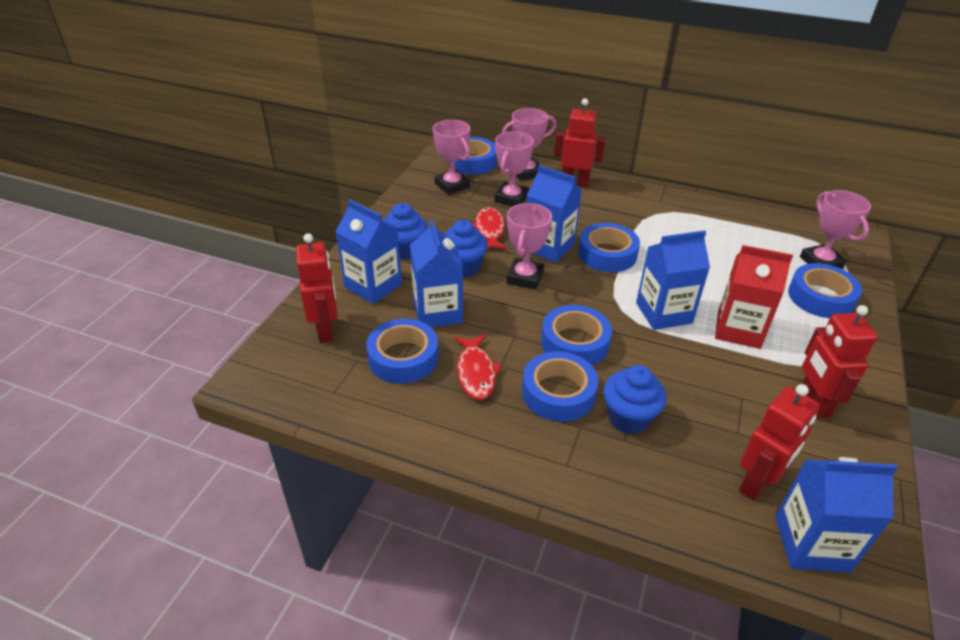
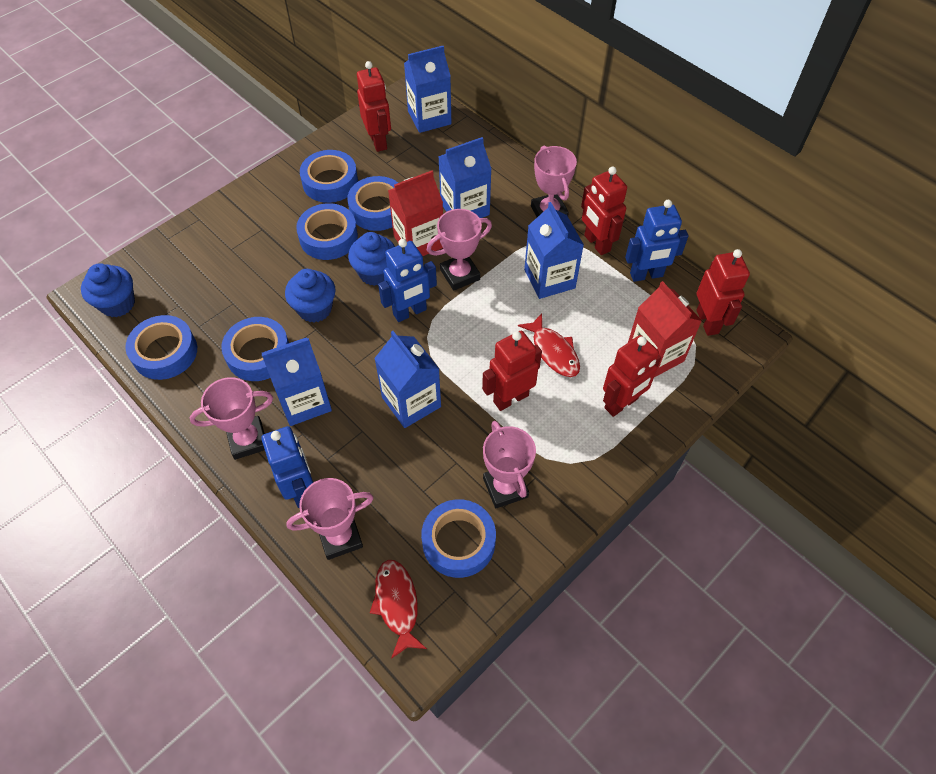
blue robot: 0 -> 3
red carton: 1 -> 2
red robot: 4 -> 5

